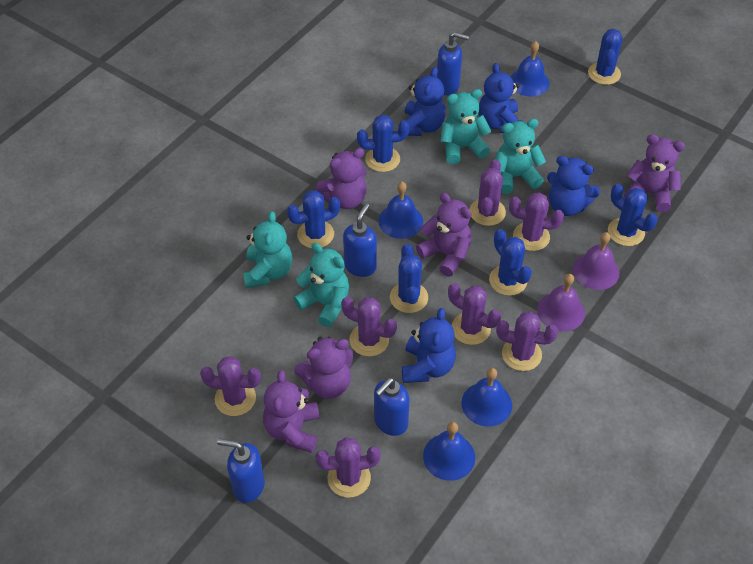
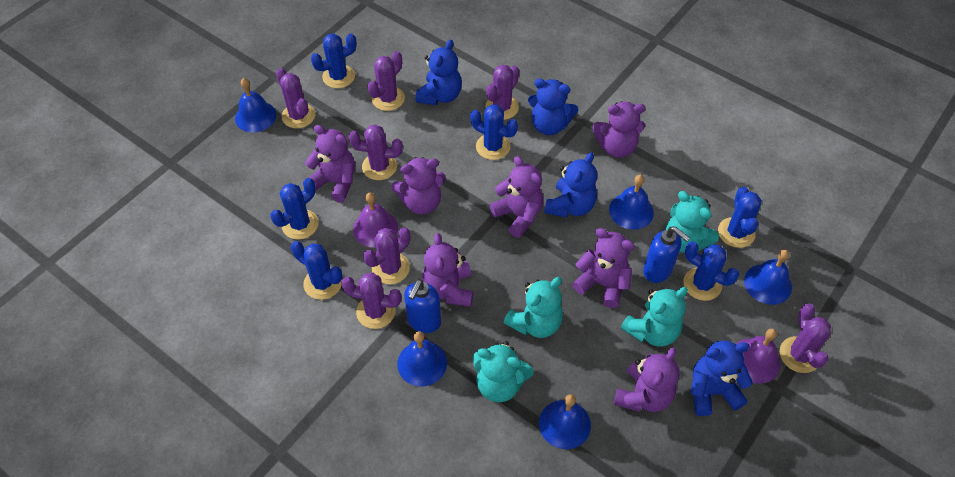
blue bell: 4 -> 5
blue soap dispenser: 4 -> 2
purple teddy bear: 5 -> 7

